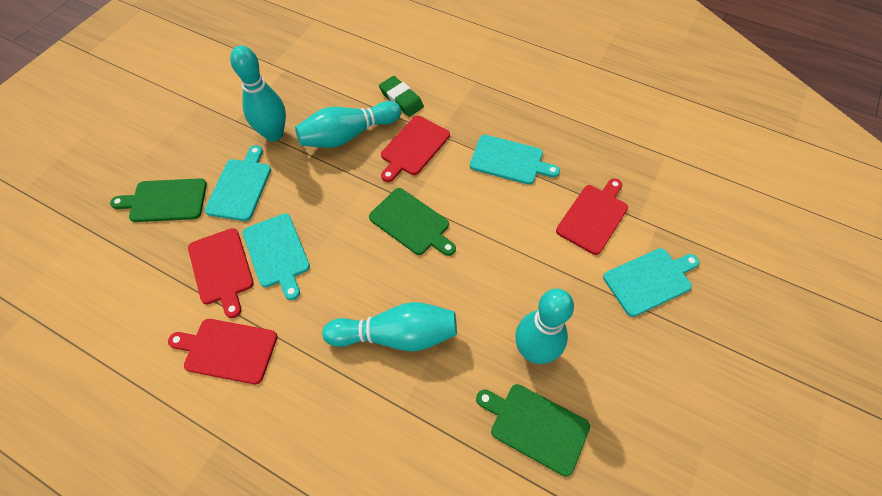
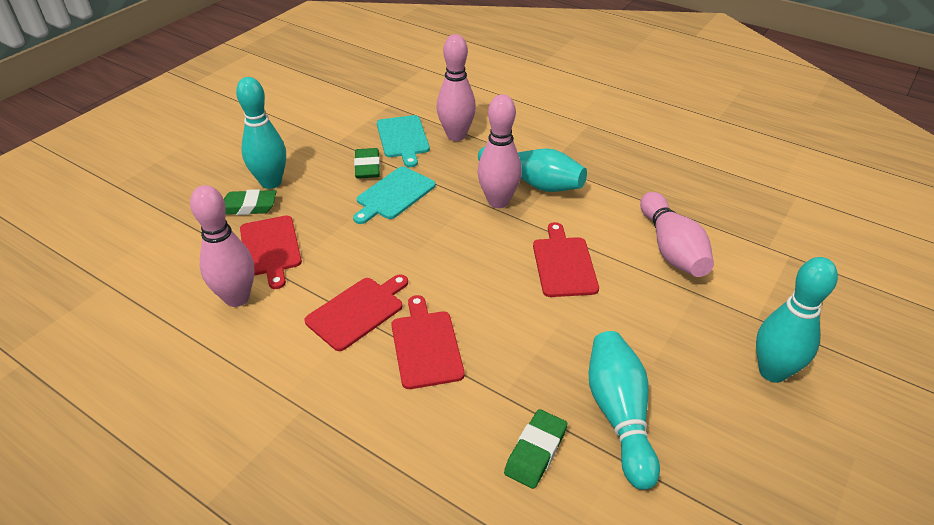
green cutting board: 3 -> 0
green eraser: 1 -> 3
pink bowling pin: 0 -> 4
turquoise cutting board: 4 -> 2

